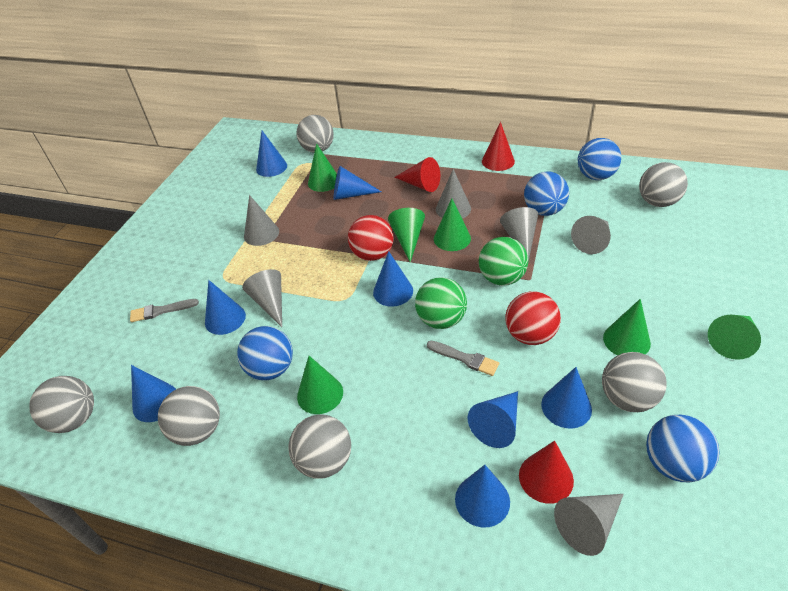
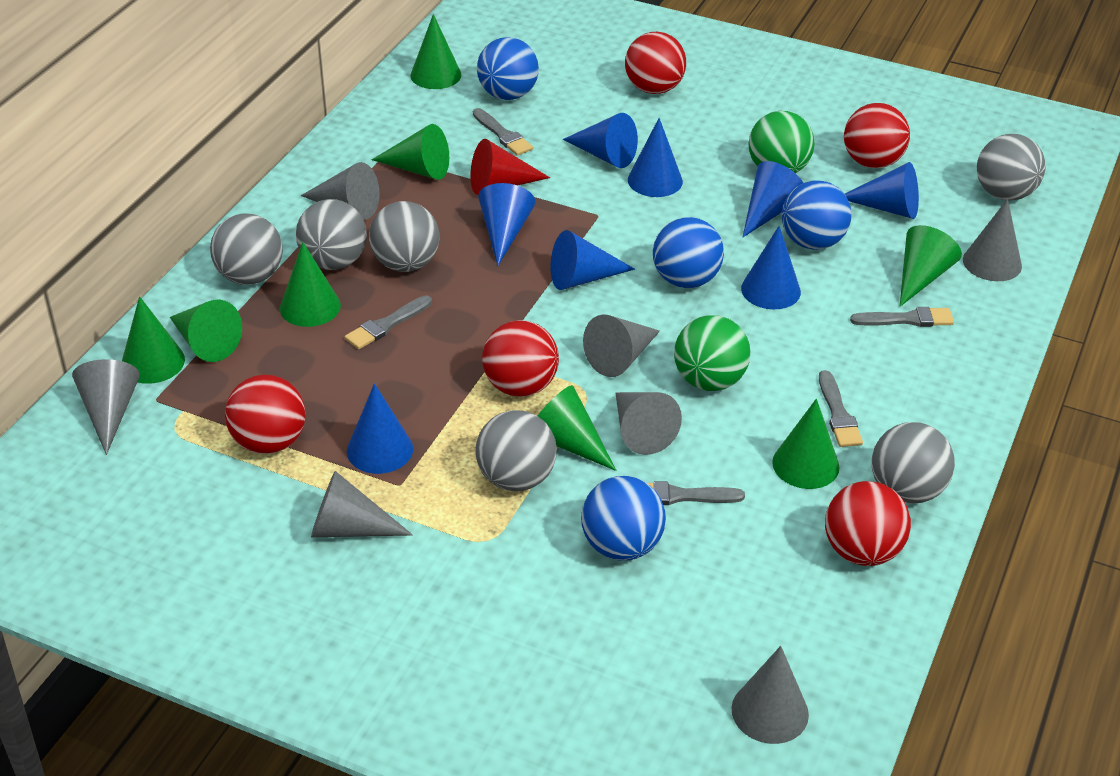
green cone: 6 -> 8
grey brush: 2 -> 5
grey cone: 6 -> 7
red ball: 2 -> 5
red cone: 3 -> 1

